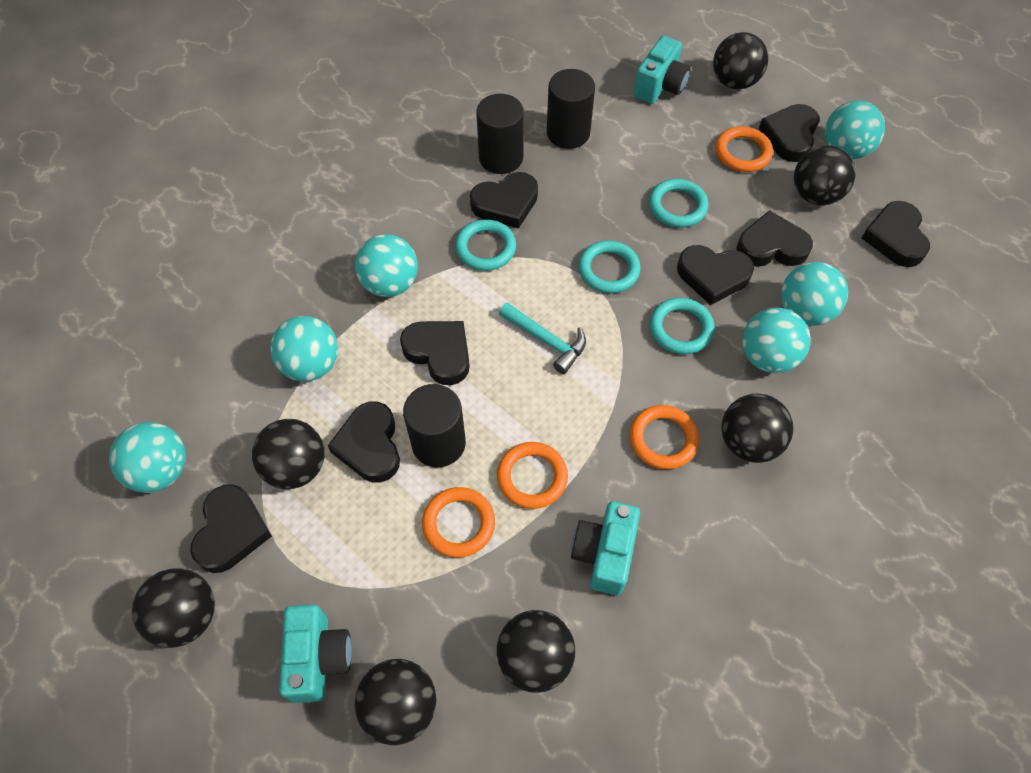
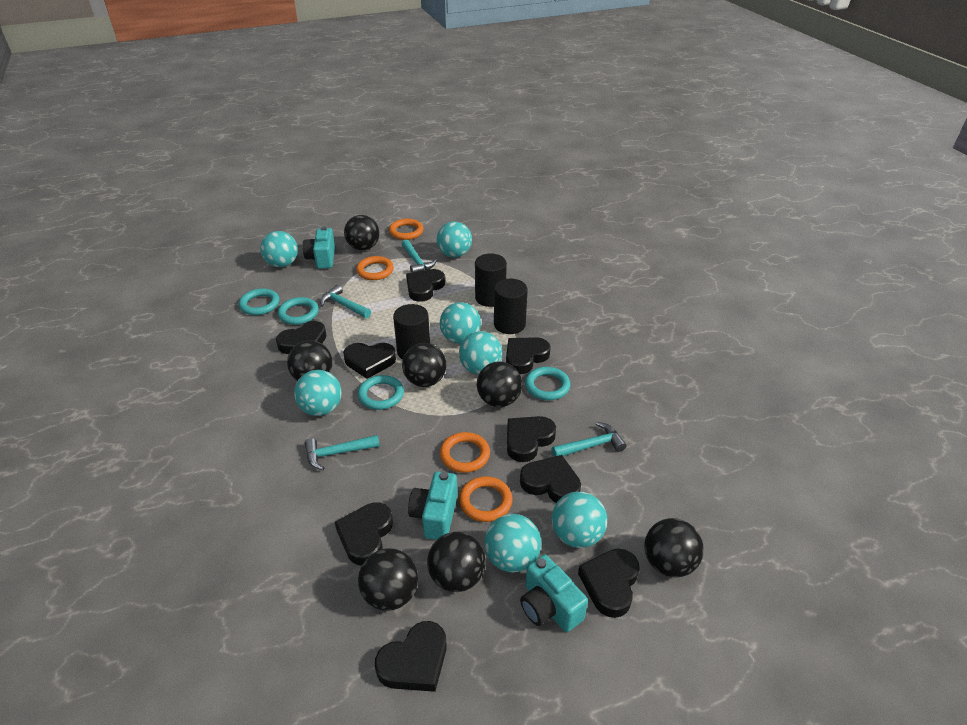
black heart: 8 -> 9
turquoise ball: 6 -> 7
turquoise hammer: 1 -> 4

